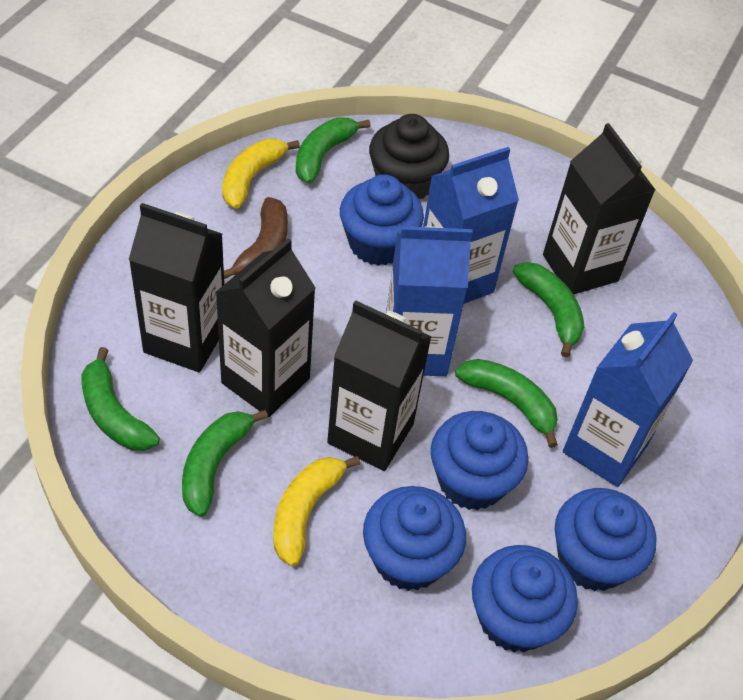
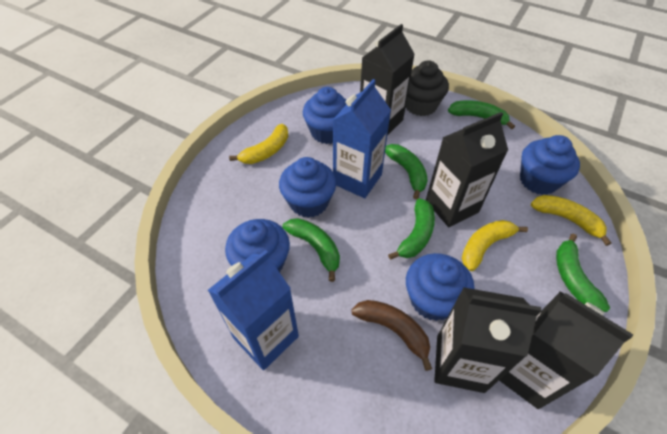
blue carton: 3 -> 2
yellow banana: 2 -> 3

